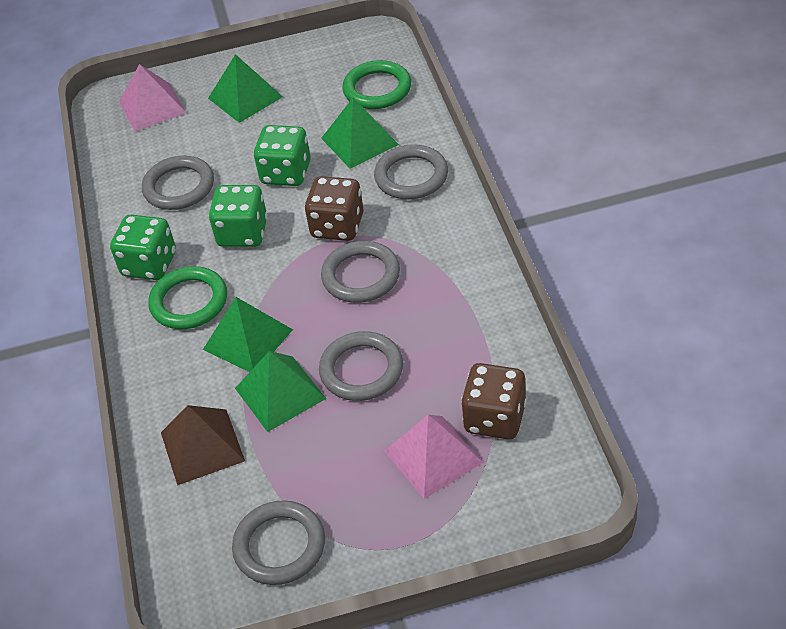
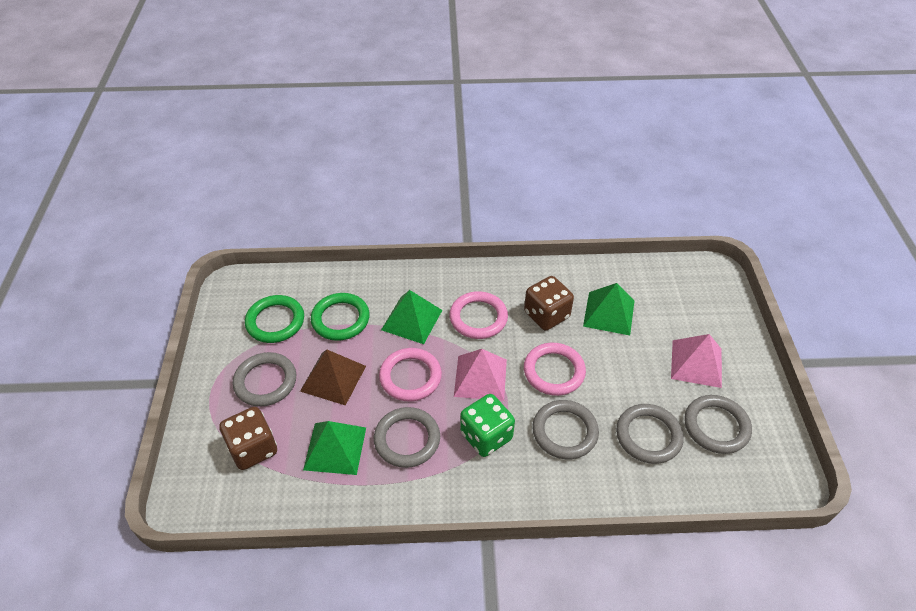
green dice: 3 -> 1
green pyramid: 4 -> 3
pink ring: 0 -> 3

